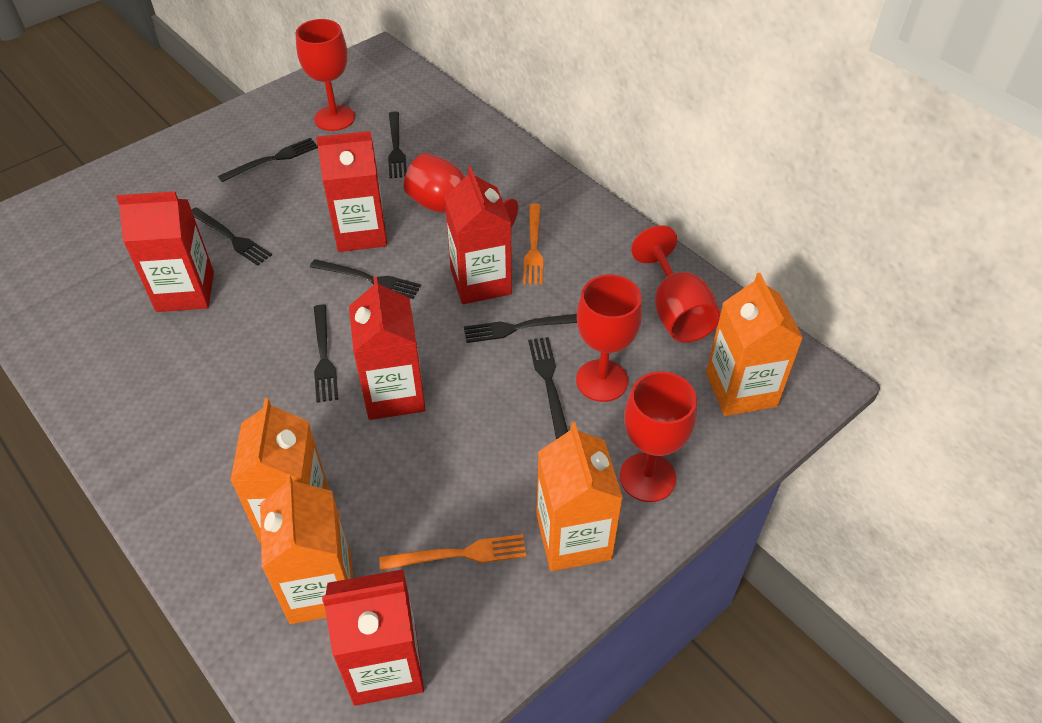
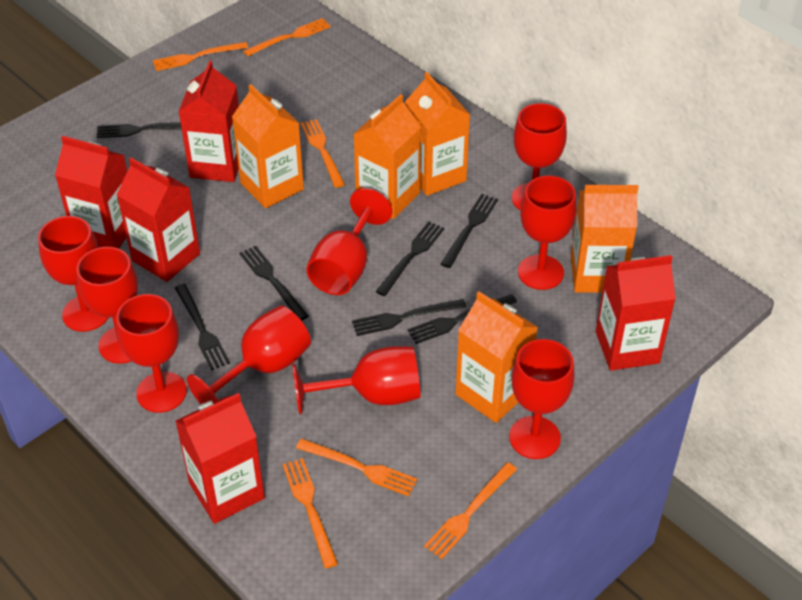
orange carton: 4 -> 5
orange fork: 2 -> 6
red goblet: 5 -> 9

